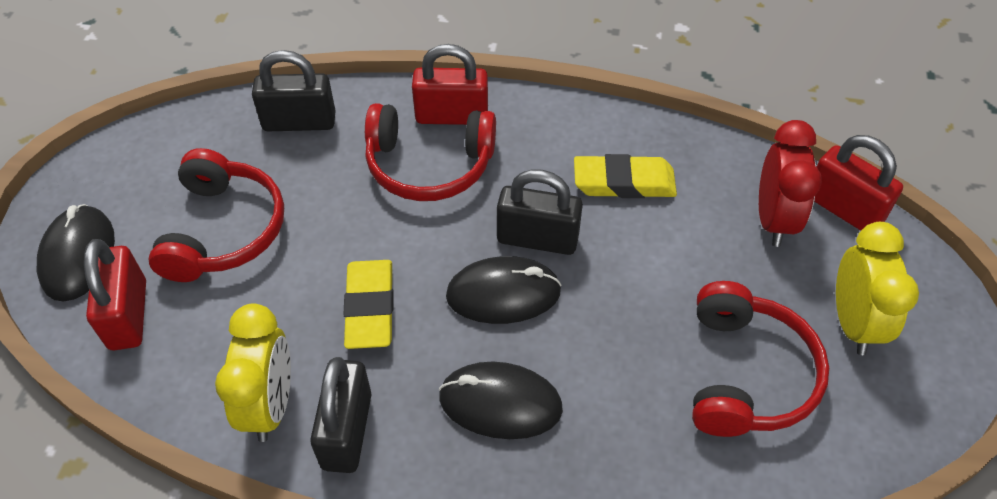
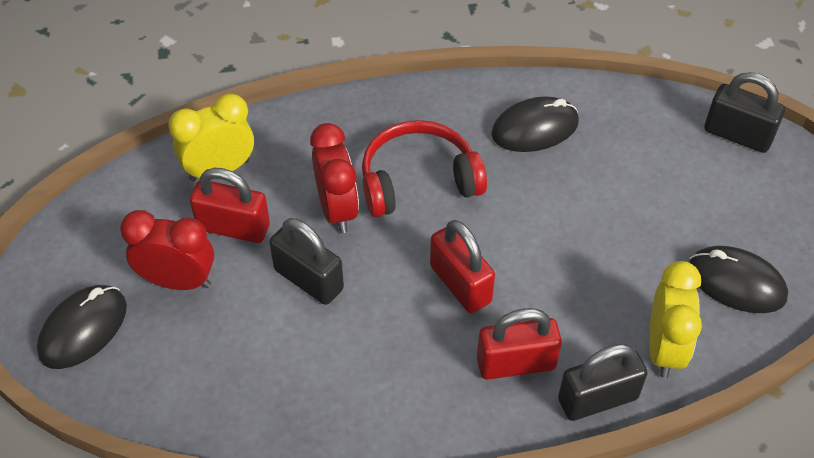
red clock: 1 -> 2
red headphones: 3 -> 1
yellow eraser: 2 -> 0

